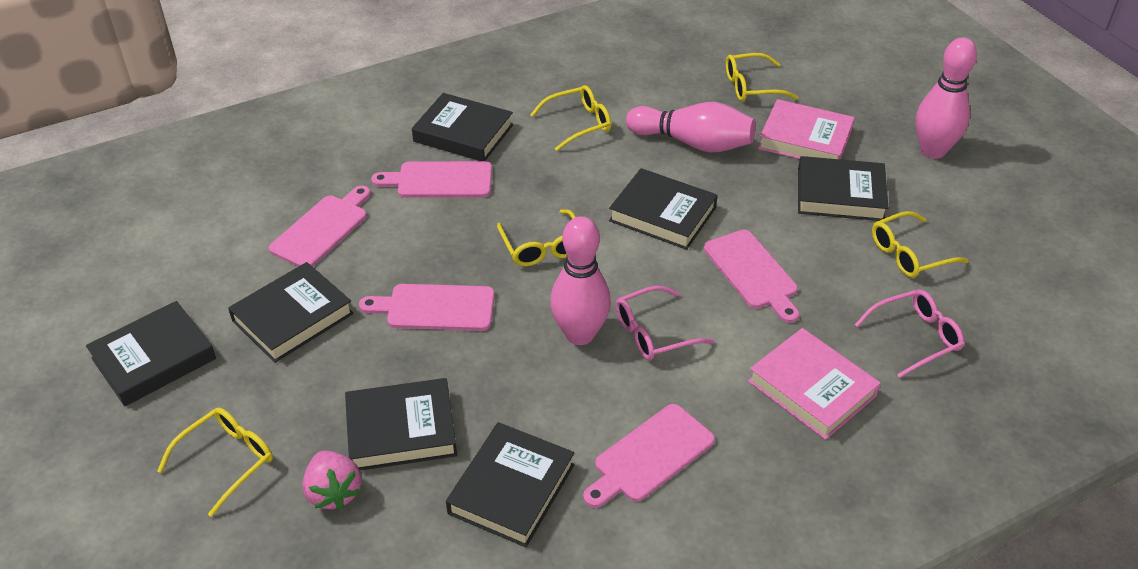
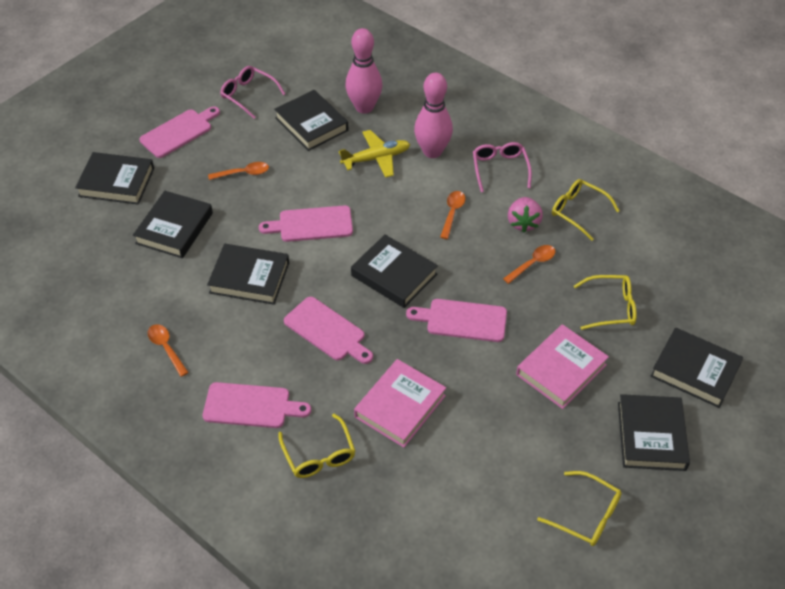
orange spoon: 0 -> 4
pink bowling pin: 3 -> 2
yellow glasses: 5 -> 4
yellow plane: 0 -> 1

